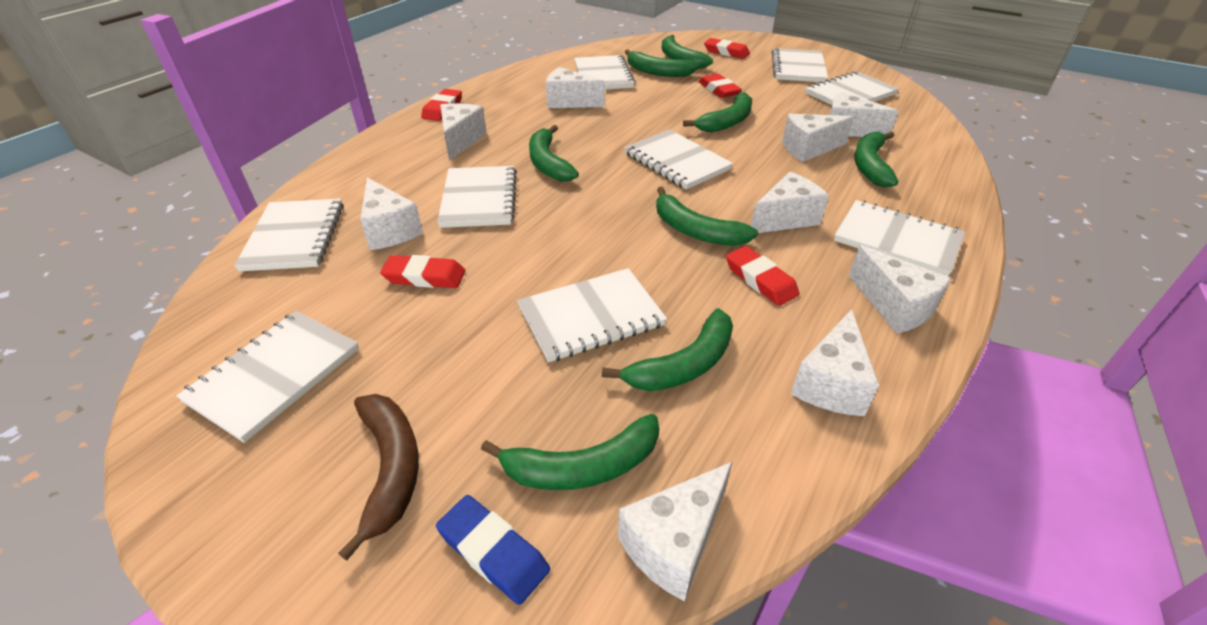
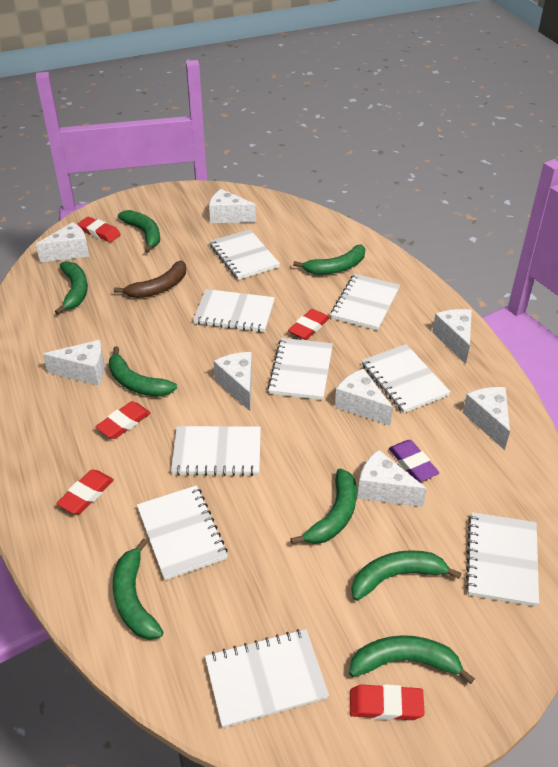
blue eraser: 1 -> 0
purple eraser: 0 -> 1
white cheese: 9 -> 8

